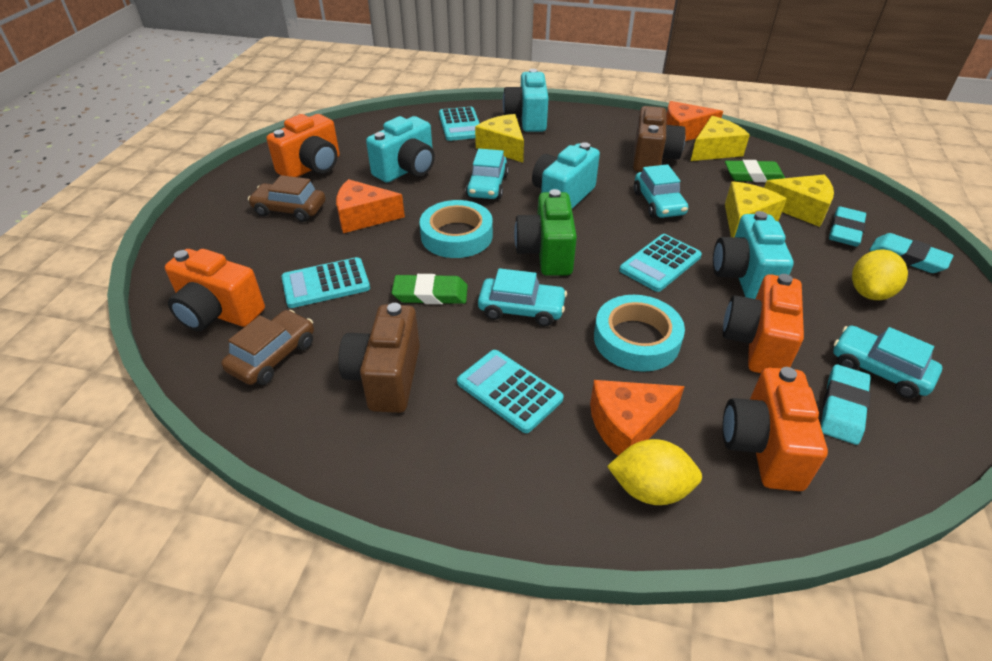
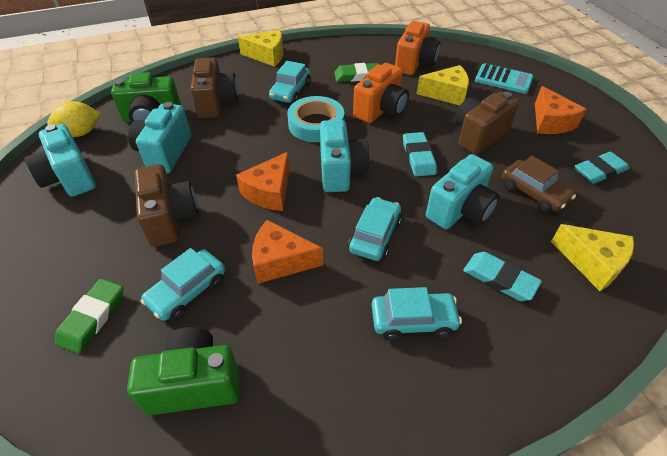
brown camera: 2 -> 3
brown car: 2 -> 1
green camera: 1 -> 2
orange camera: 4 -> 2
turquoise calculator: 4 -> 1
turquoise tape: 2 -> 1
yellow cheese: 4 -> 3
yellow lemon: 2 -> 1

